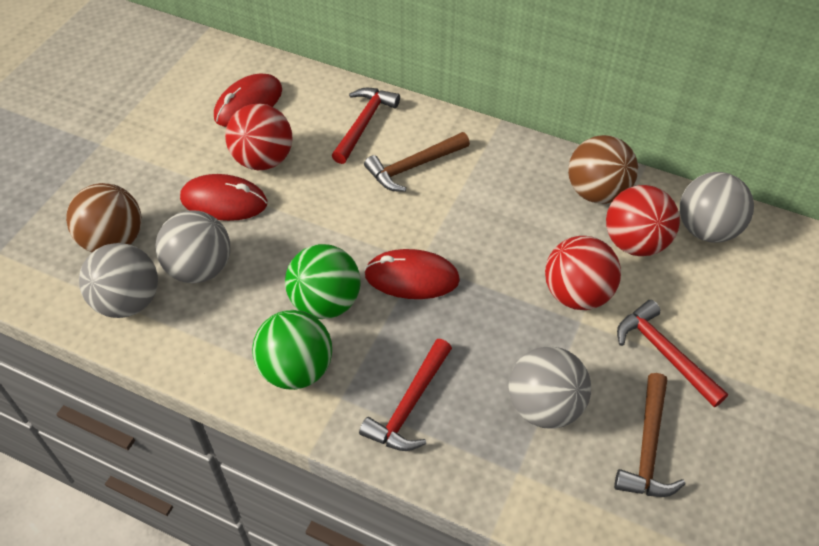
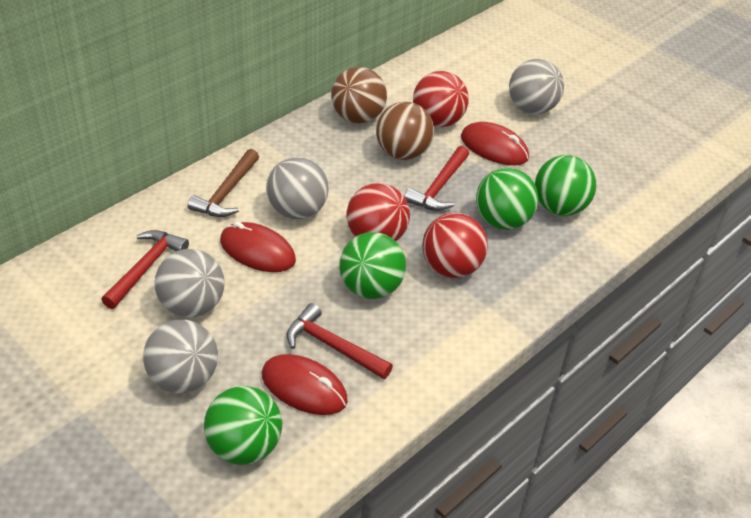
brown hammer: 2 -> 1
green ball: 2 -> 4

